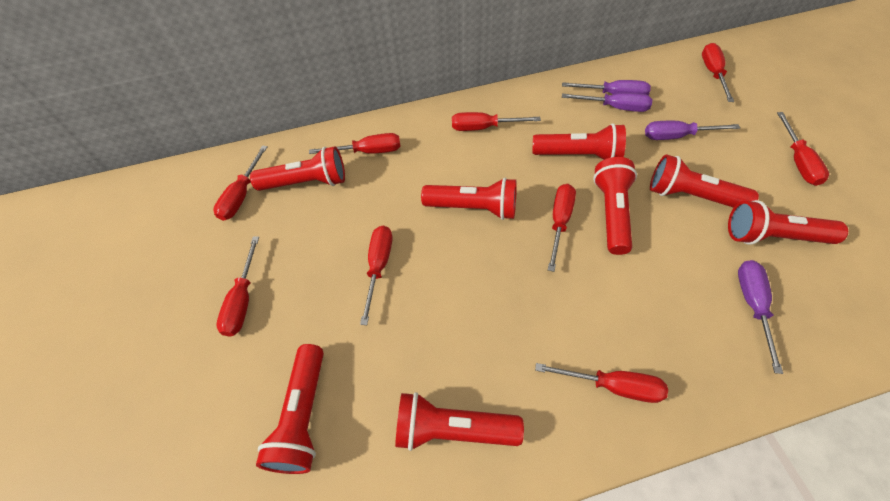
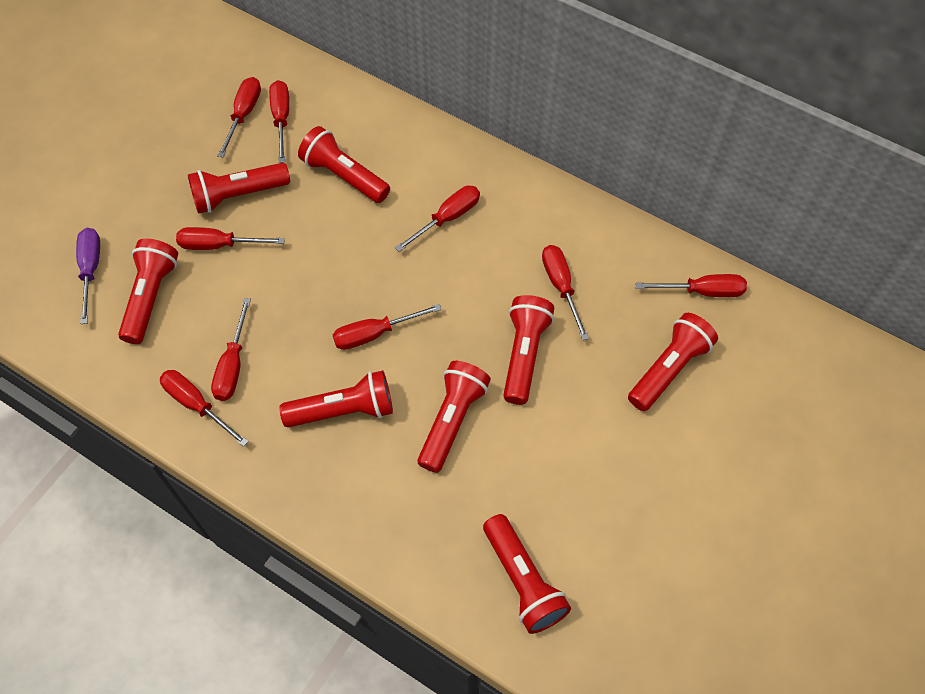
purple screwdriver: 4 -> 1

